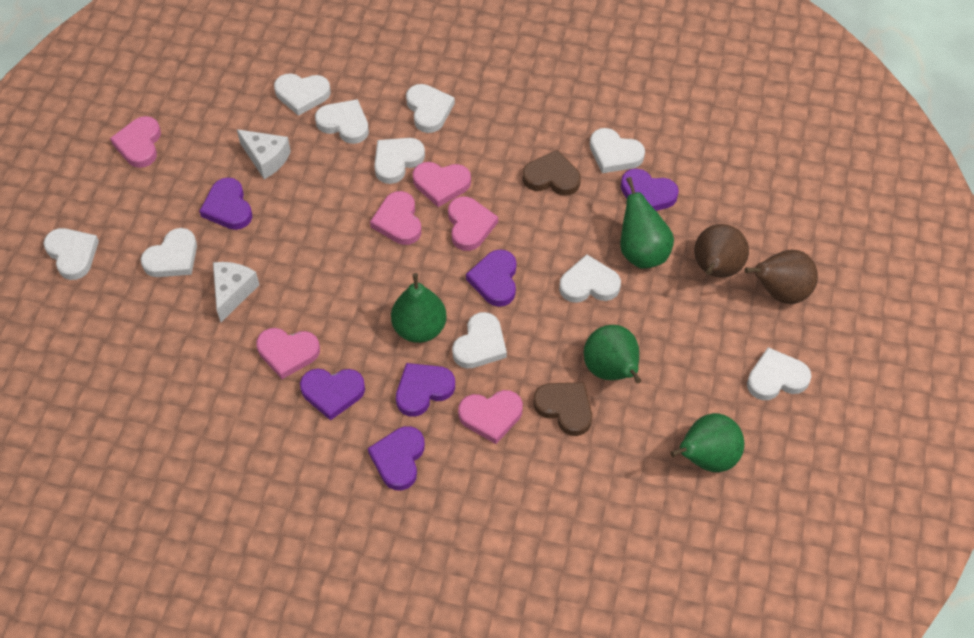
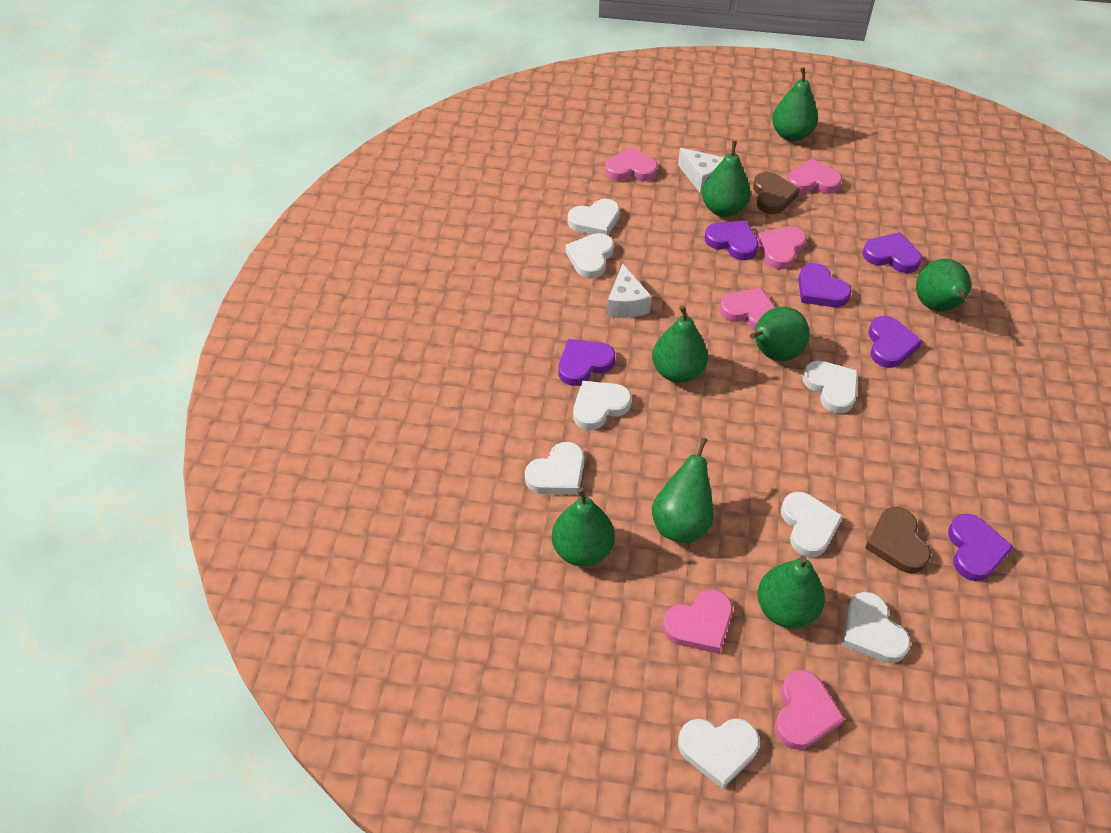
brown pear: 2 -> 0
green pear: 4 -> 8
white heart: 10 -> 8

